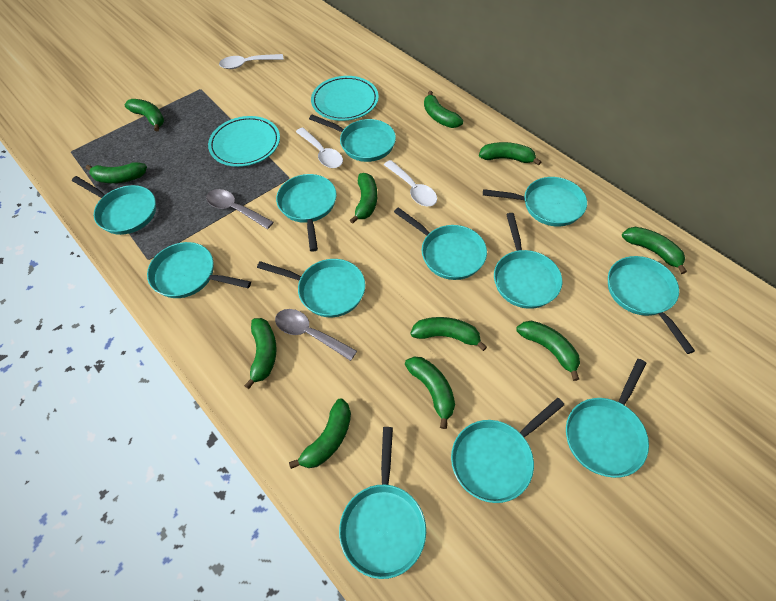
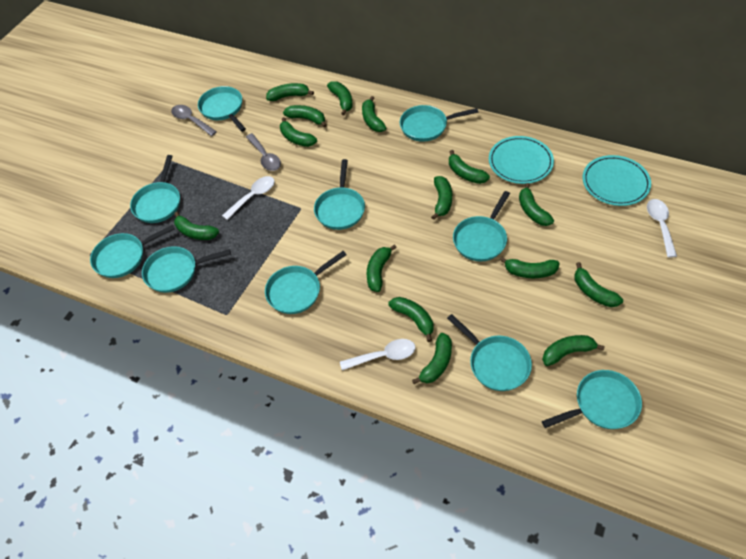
green banana: 11 -> 15
turquoise pan: 12 -> 10

